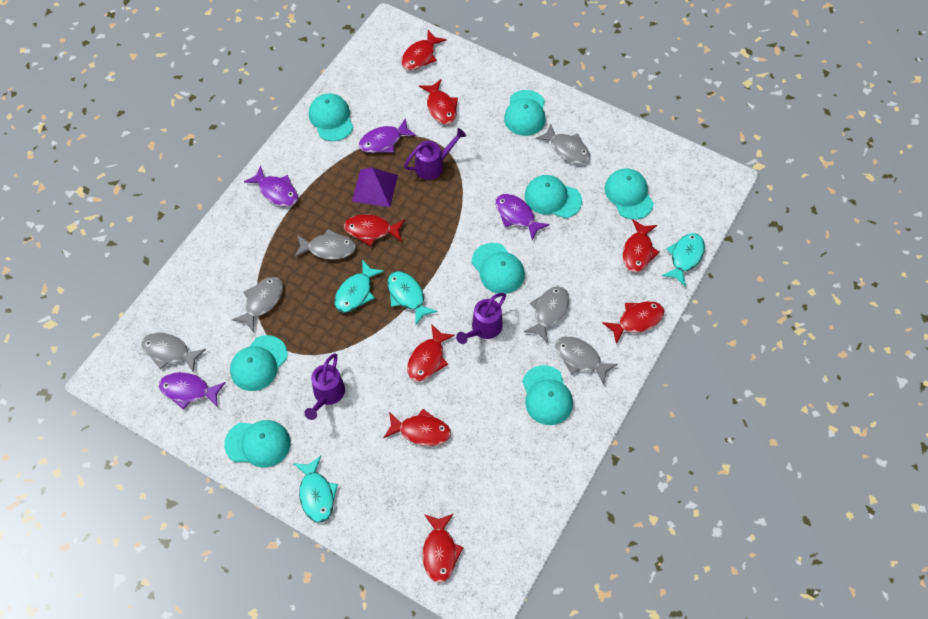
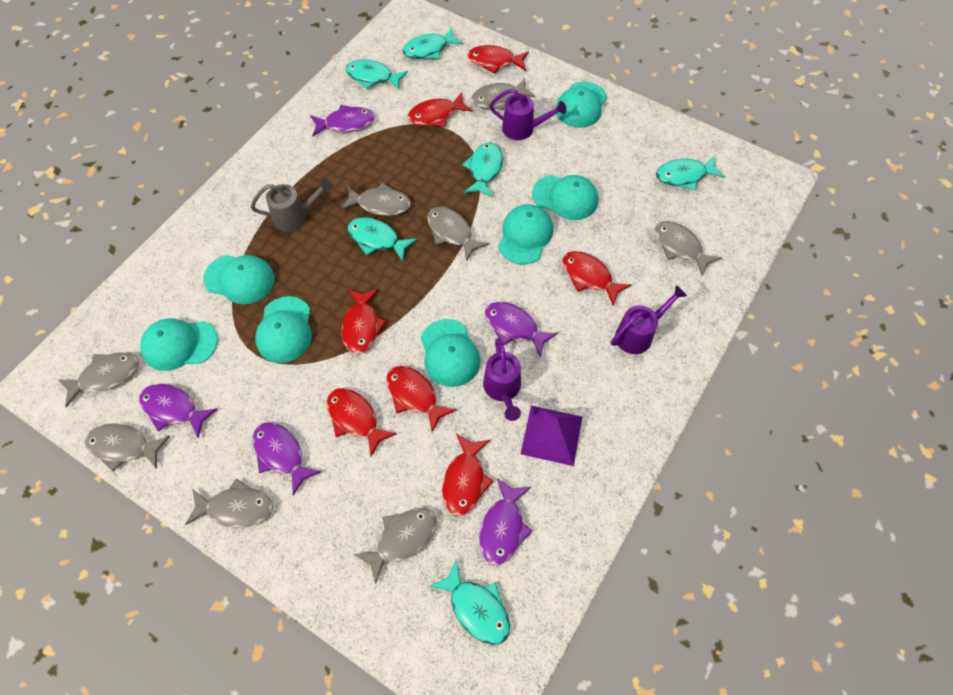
grey fish: 6 -> 8
grey watering can: 0 -> 1
purple fish: 4 -> 5
red fish: 8 -> 7
turquoise cap: 8 -> 7
turquoise fish: 4 -> 6

